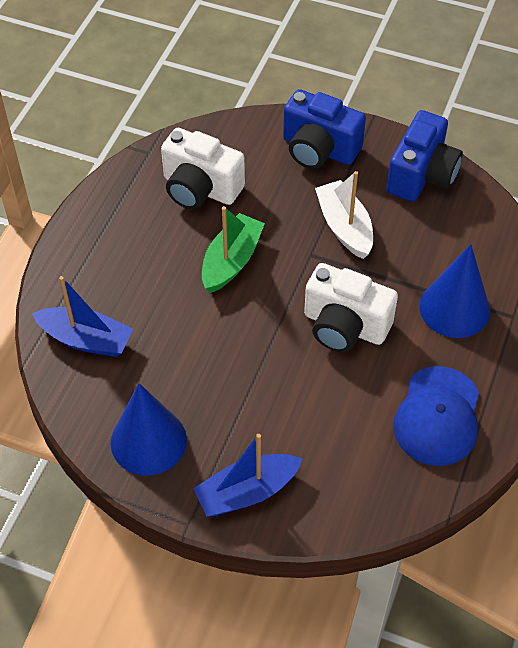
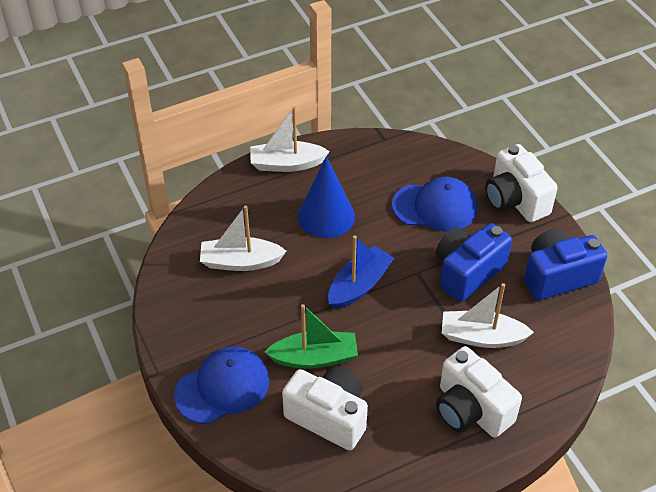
blue boat: 2 -> 1
blue cap: 1 -> 2
blue cone: 2 -> 1
white boat: 1 -> 3
white camera: 2 -> 3

